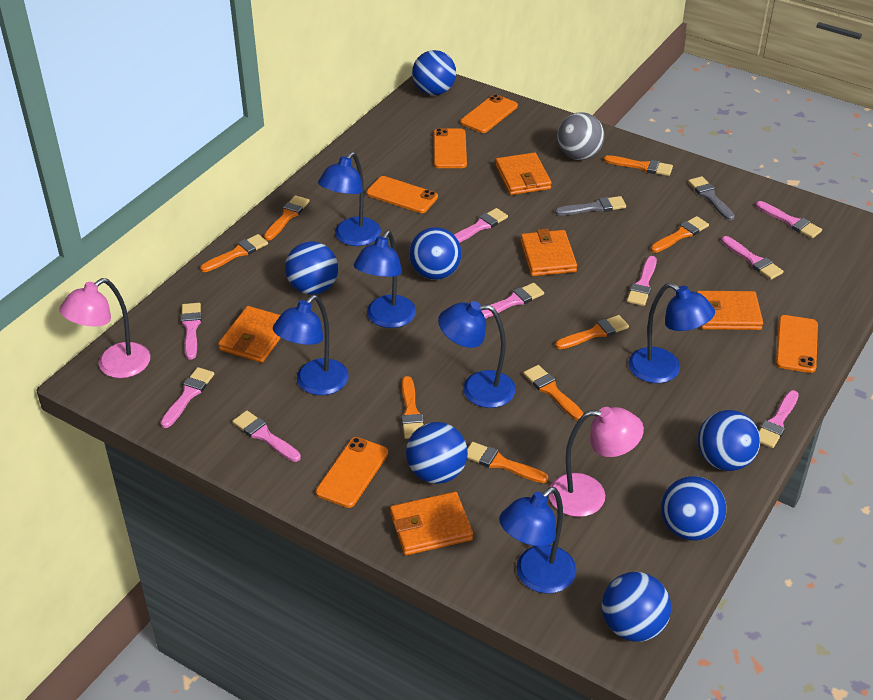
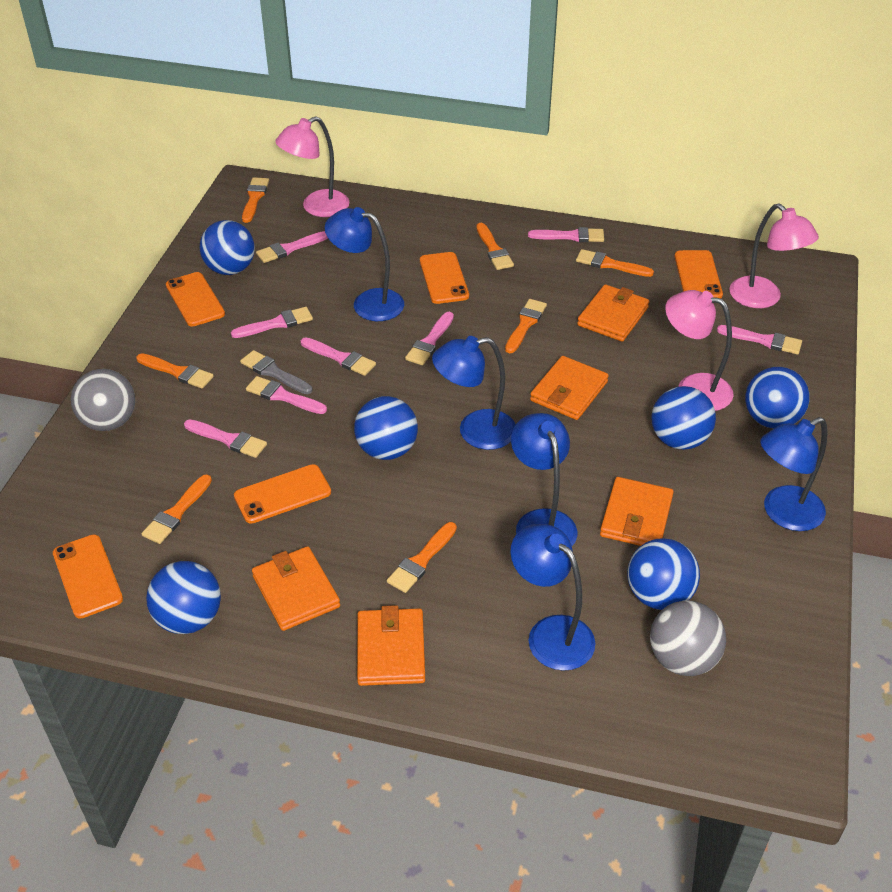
blue ball: 7 -> 6
blue lamp: 6 -> 5
grey ball: 1 -> 2
grey brush: 2 -> 1
orange brush: 8 -> 7
pink brush: 9 -> 8
pink lamp: 2 -> 3

